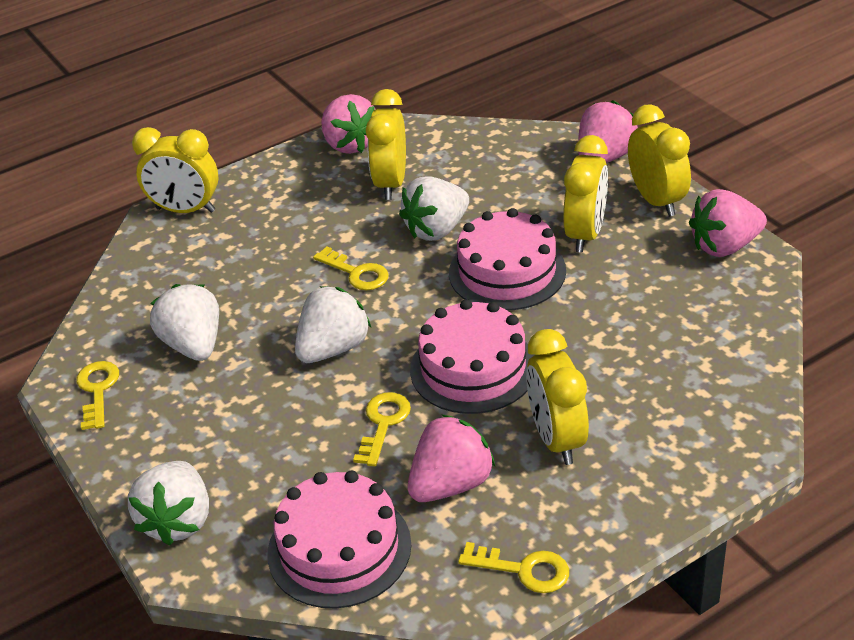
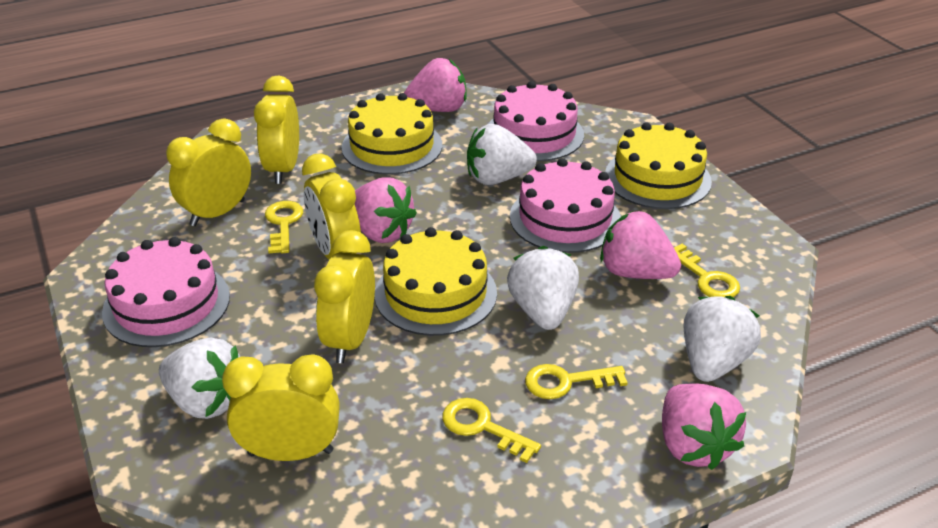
yellow cake: 0 -> 3

